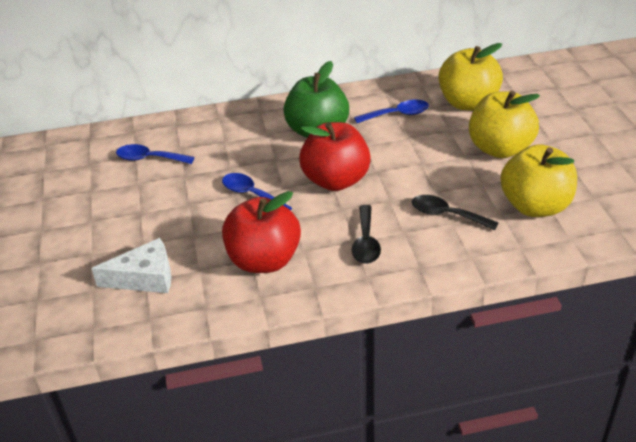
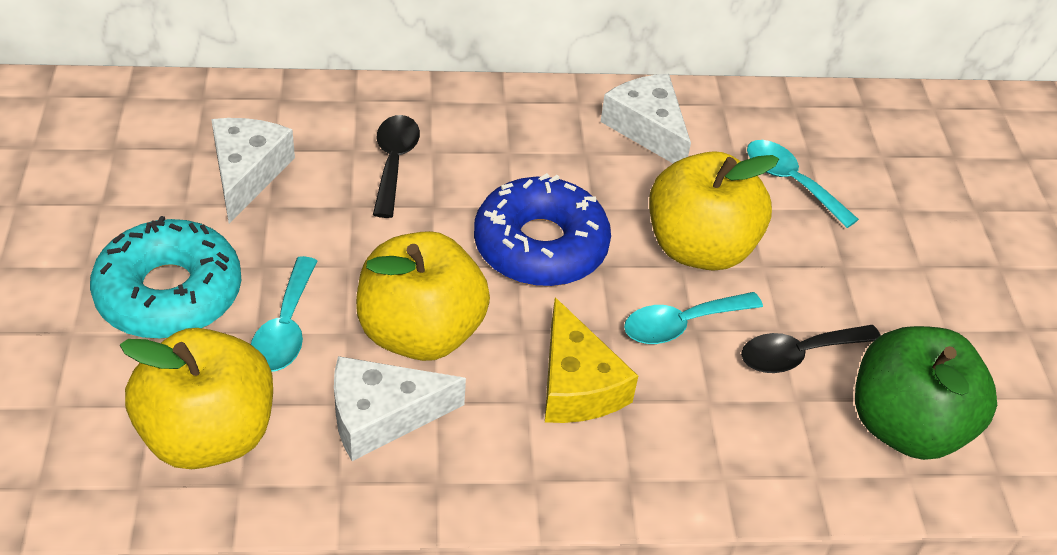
blue donut: 0 -> 1
blue spoon: 3 -> 0
red apple: 2 -> 0
turquoise donut: 0 -> 1
turquoise spoon: 0 -> 3
white cheese: 1 -> 3
yellow cheese: 0 -> 1

